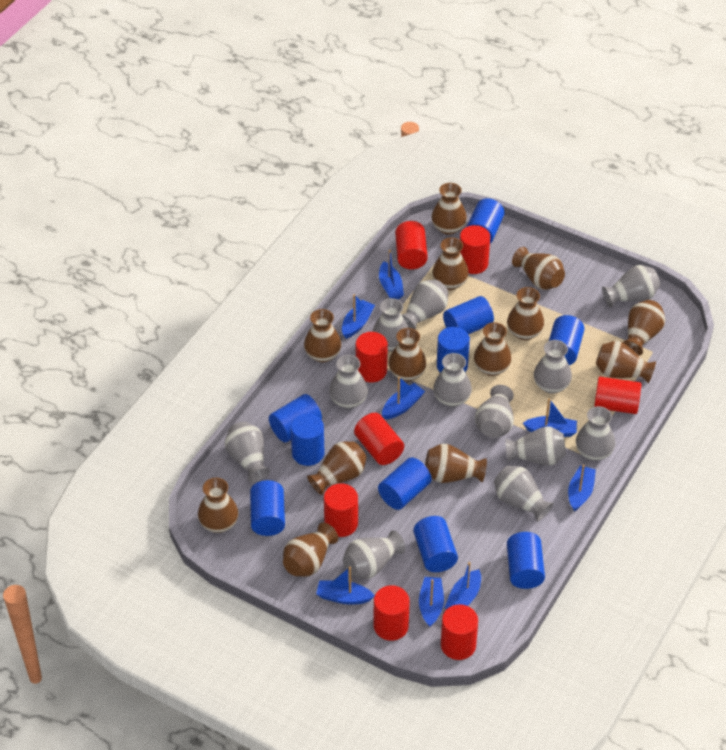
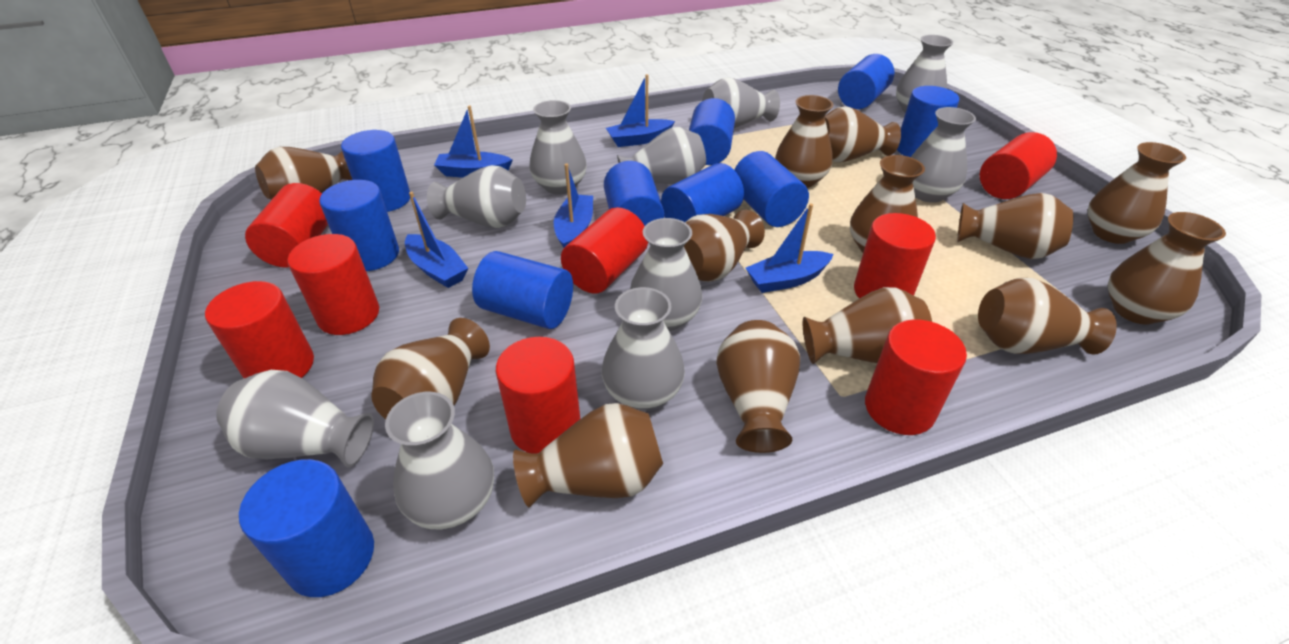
blue boat: 8 -> 5
grey vase: 12 -> 10

